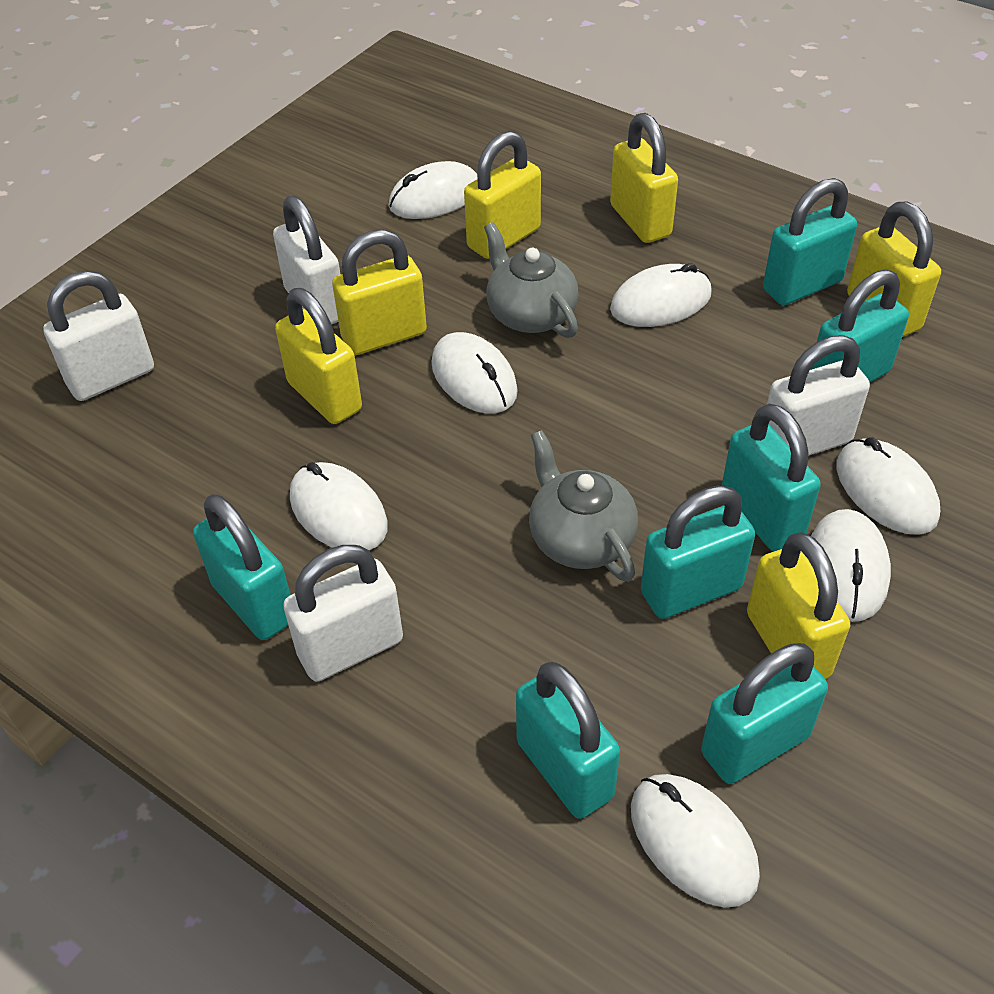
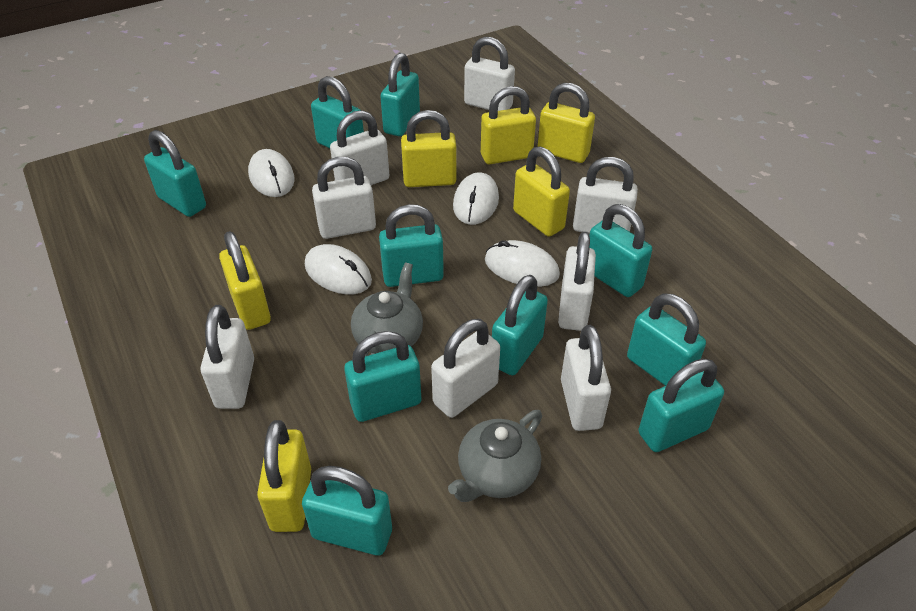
turquoise padlock: 7 -> 10
white mouse: 7 -> 4
white padlock: 4 -> 8

